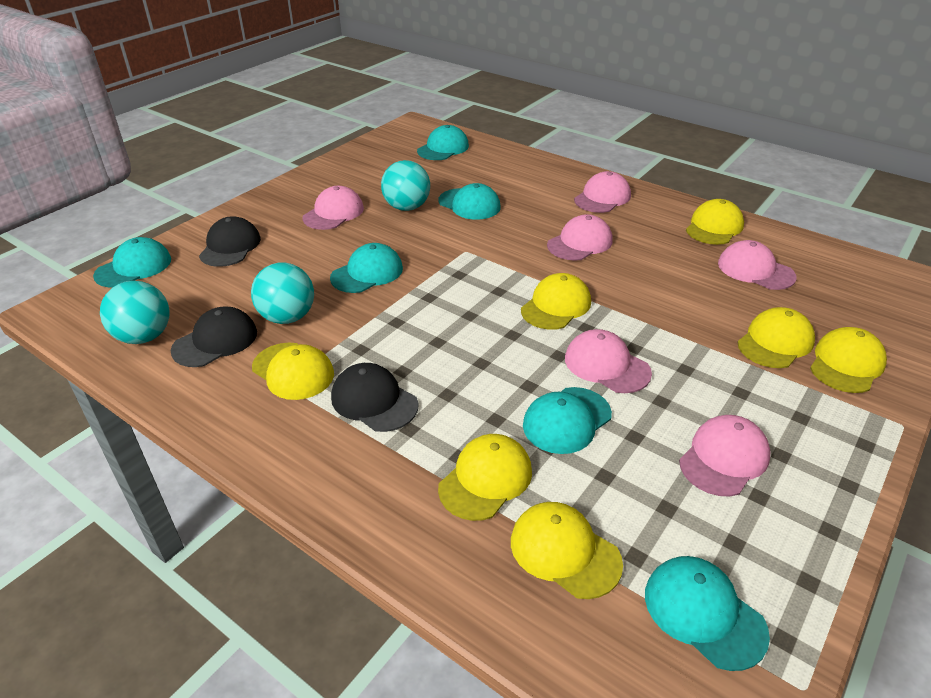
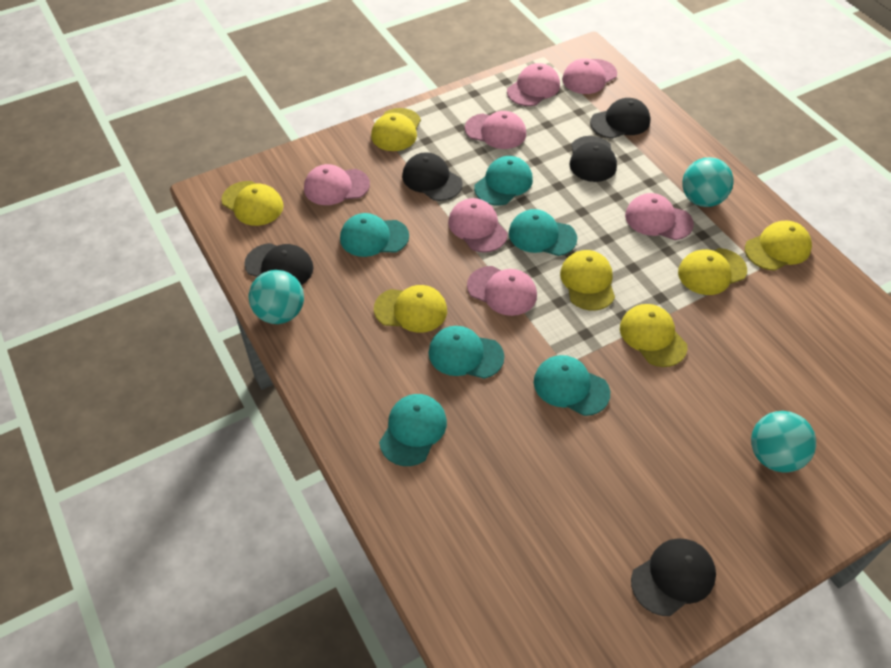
black cap: 3 -> 5
pink cap: 6 -> 7

